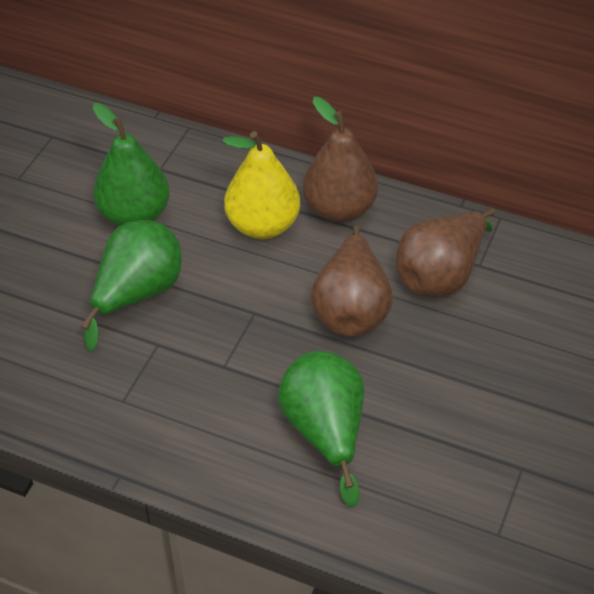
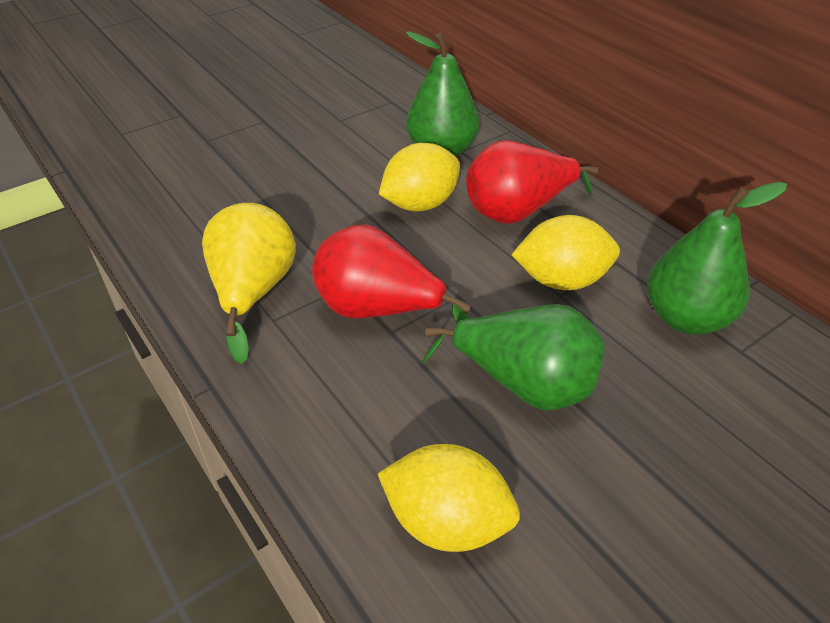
brown pear: 3 -> 0
red pear: 0 -> 2
yellow lemon: 0 -> 3

